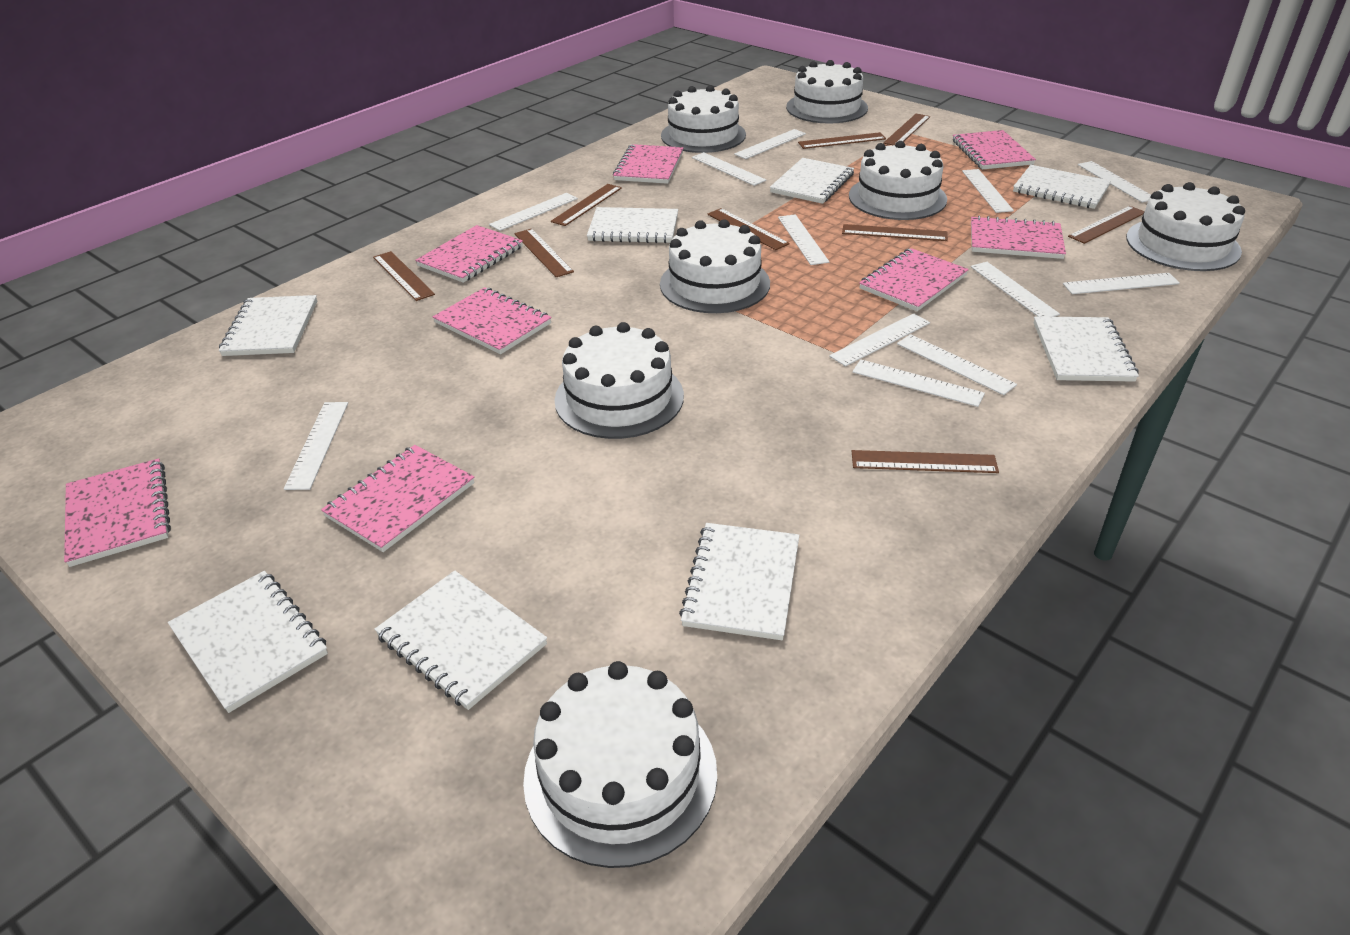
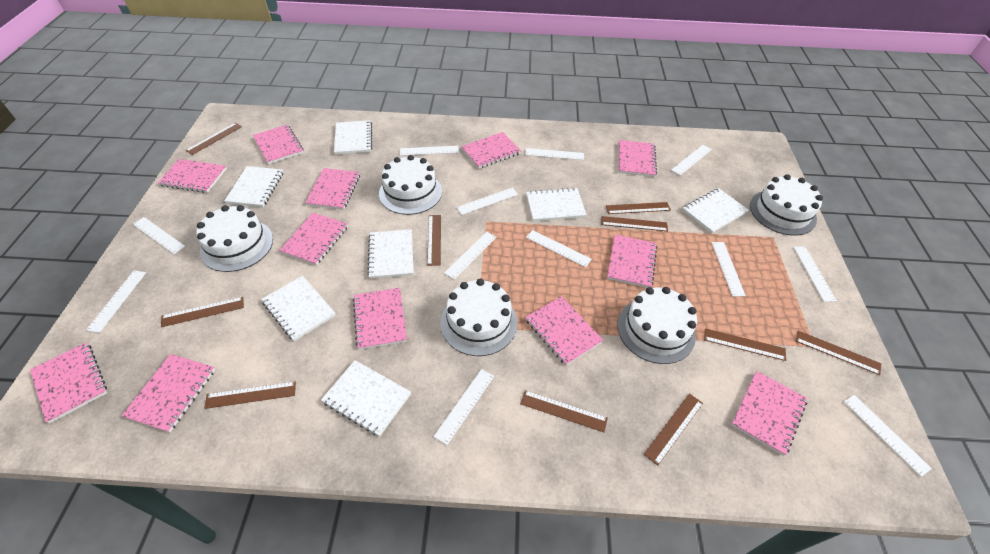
brown ruler: 9 -> 10
pink notebook: 8 -> 12
white cake: 7 -> 5
white notebook: 8 -> 7

